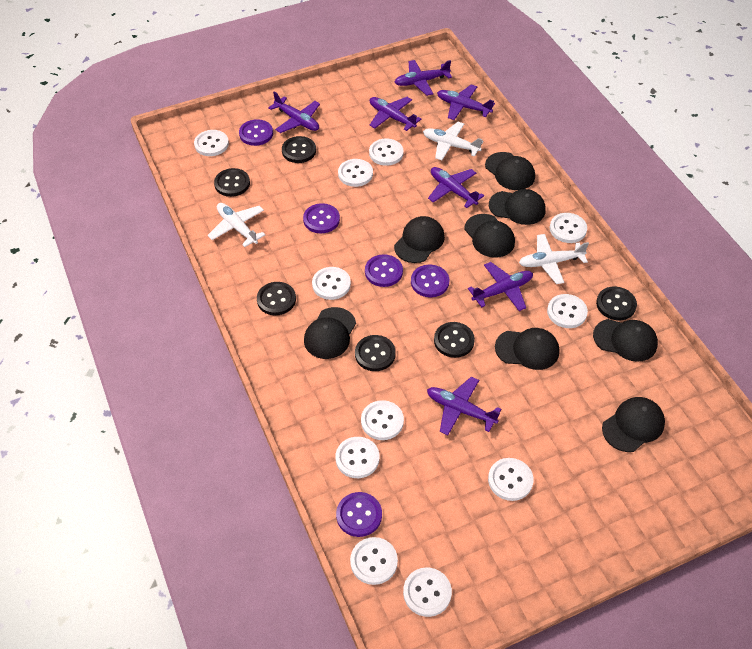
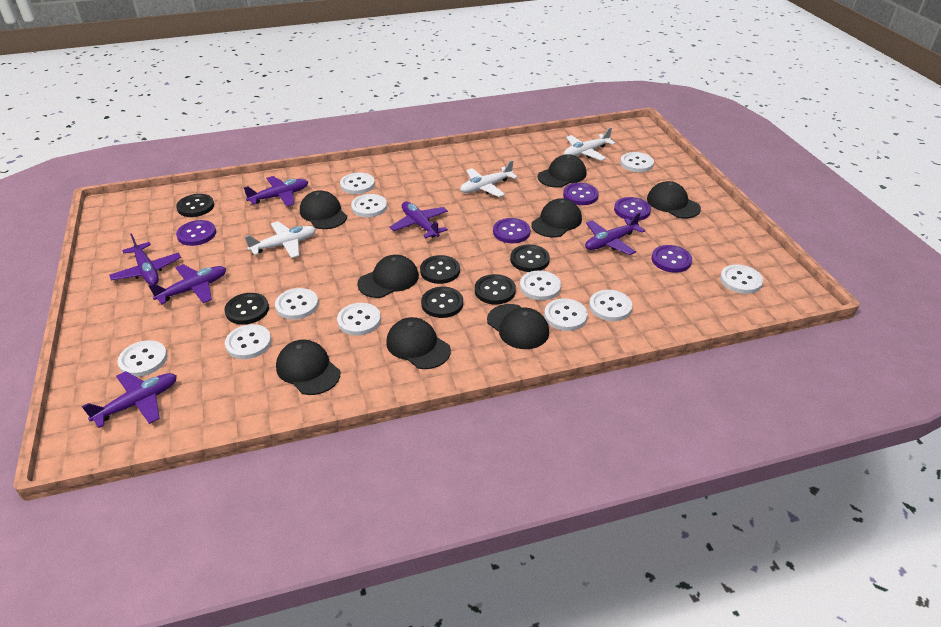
purple plane: 7 -> 6

